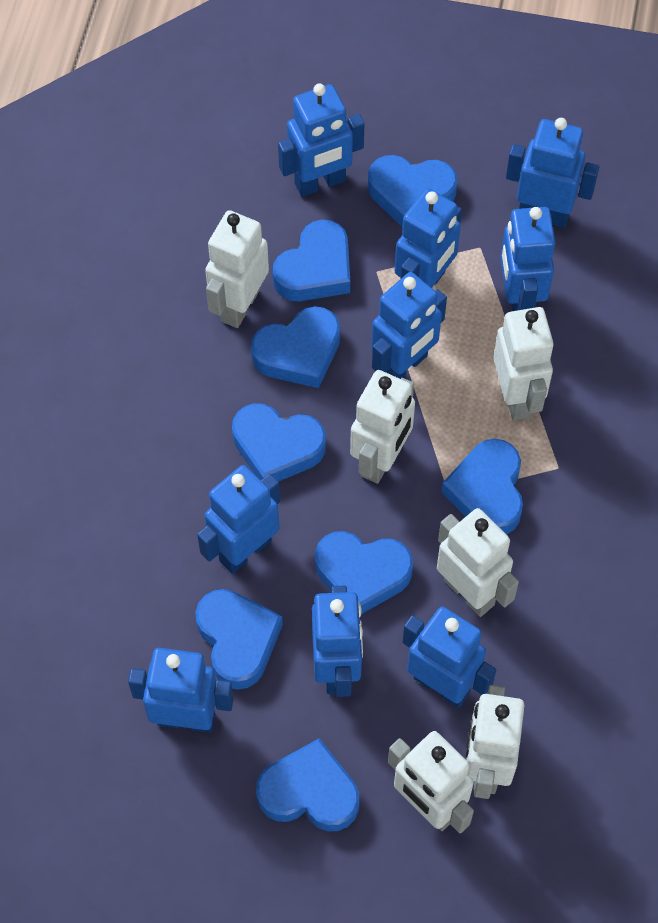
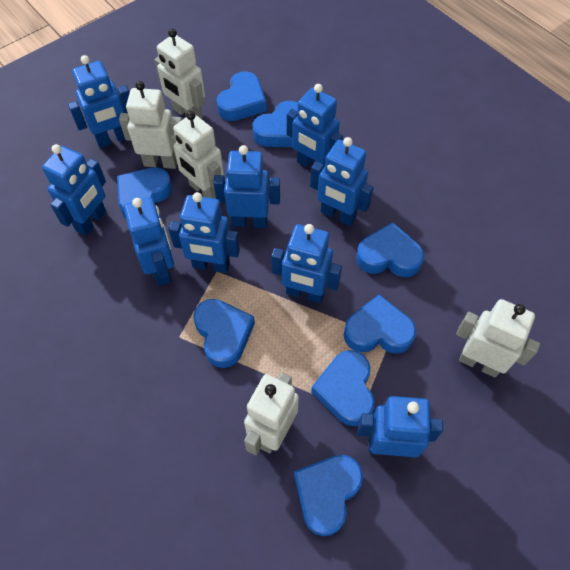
white robot: 6 -> 5

